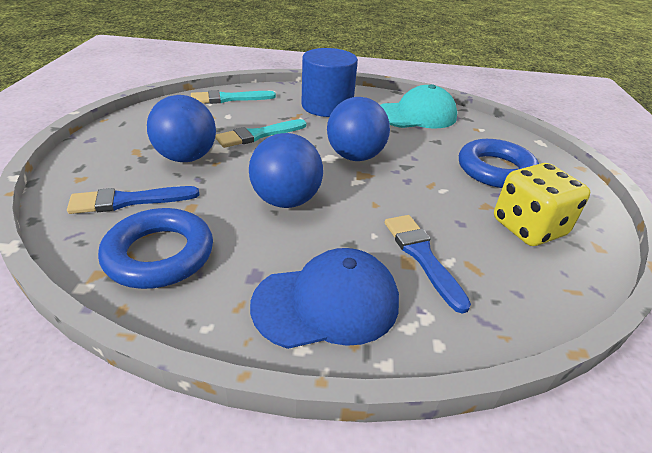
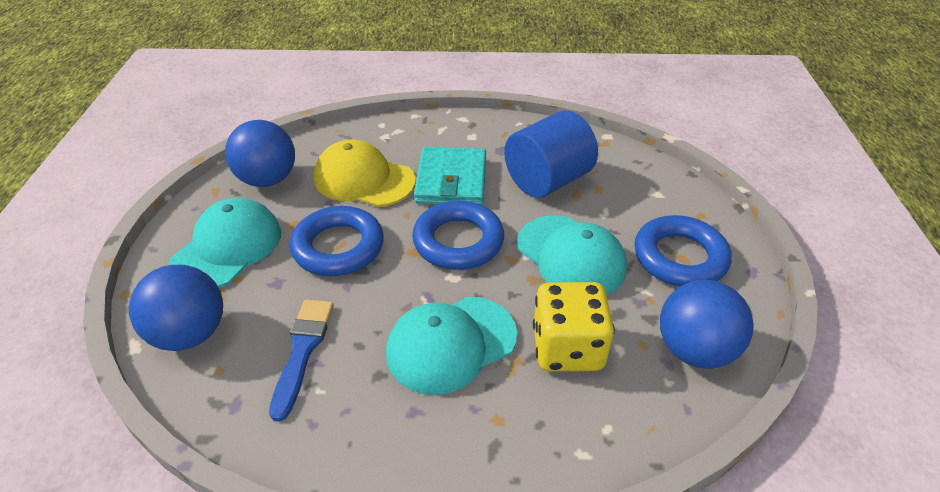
blue brush: 2 -> 1
blue cap: 1 -> 0
blue ring: 2 -> 3
turquoise brush: 2 -> 0
turquoise cap: 1 -> 3
turquoise wallet: 0 -> 1
yellow cap: 0 -> 1

